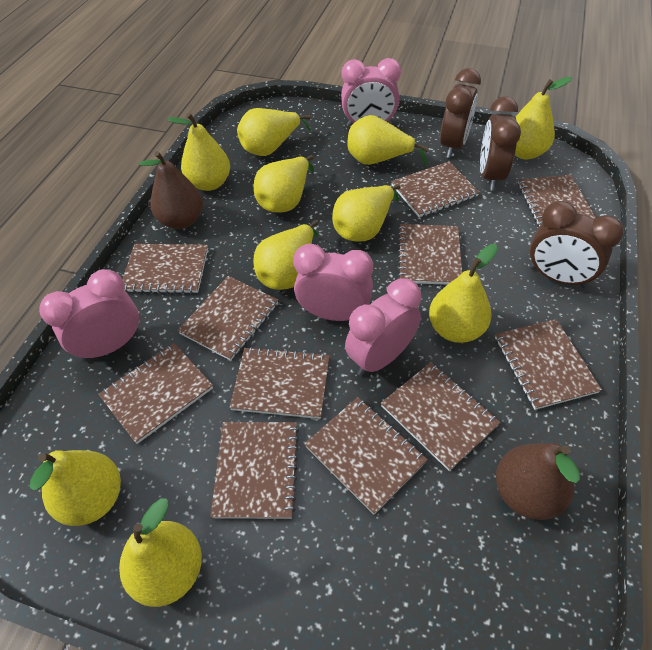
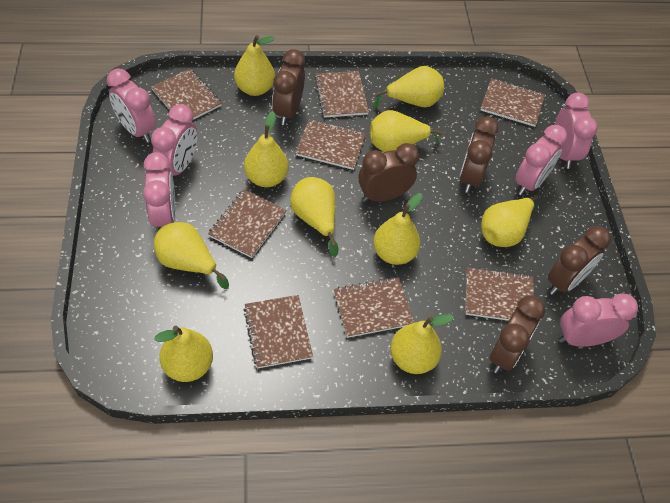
brown clock: 3 -> 5
brown notebook: 11 -> 8
brown pear: 2 -> 0
pink clock: 4 -> 6

